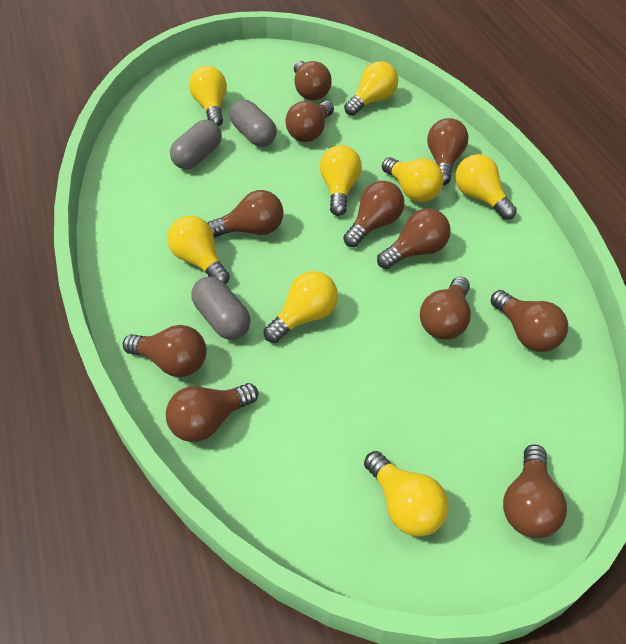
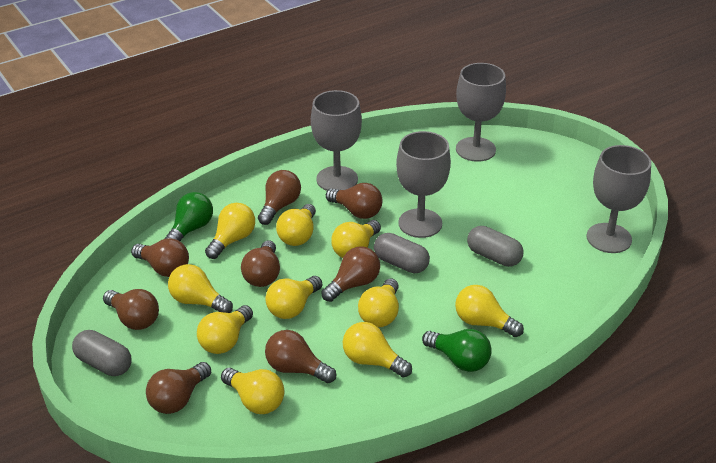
brown light bulb: 11 -> 8
green light bulb: 0 -> 2
grey goblet: 0 -> 4
yellow light bulb: 8 -> 10

